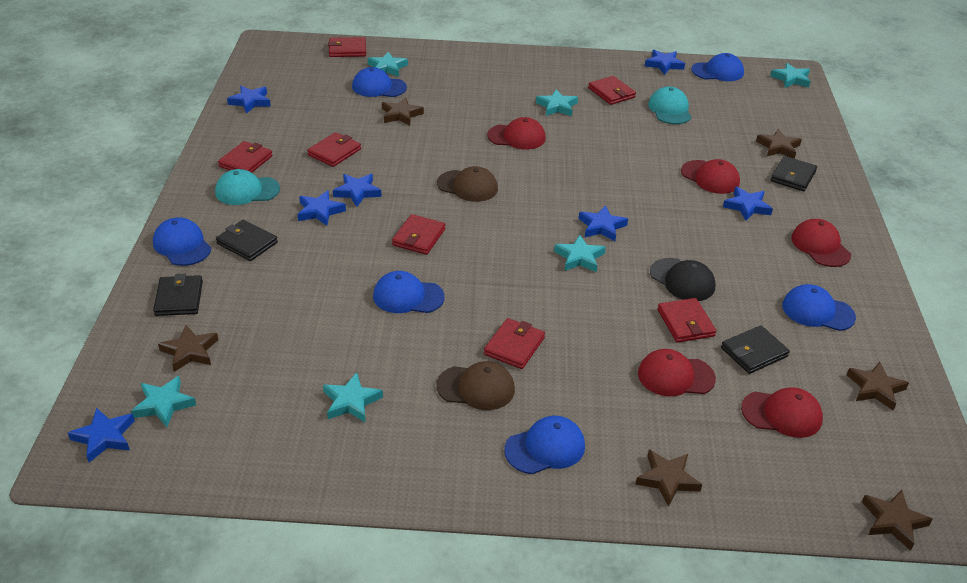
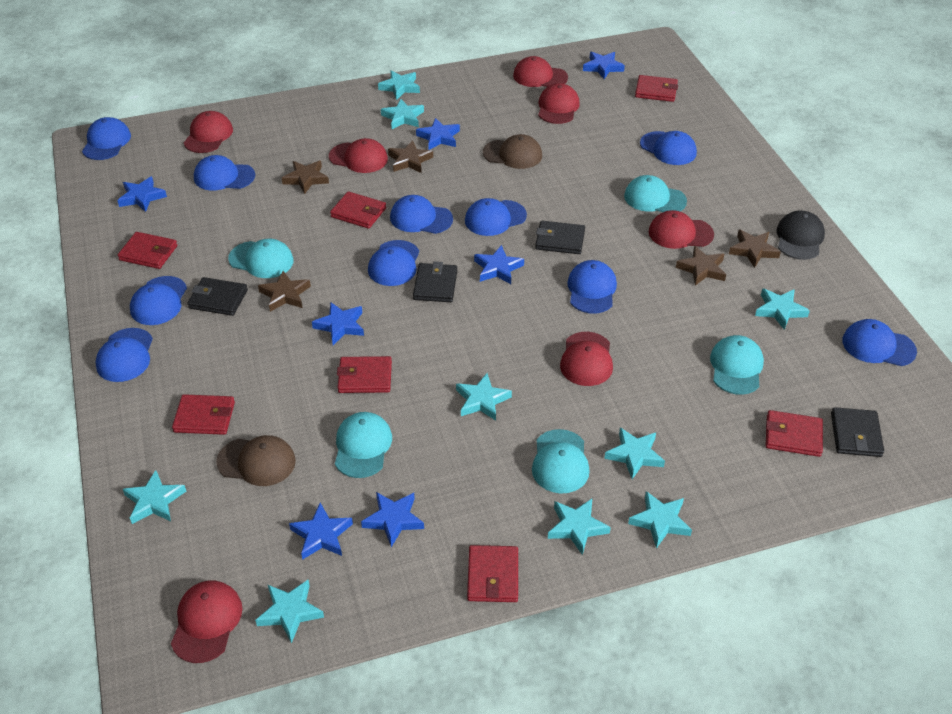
blue cap: 6 -> 10
brown star: 6 -> 5
red cap: 5 -> 7
turquoise cap: 2 -> 5
turquoise star: 6 -> 9

